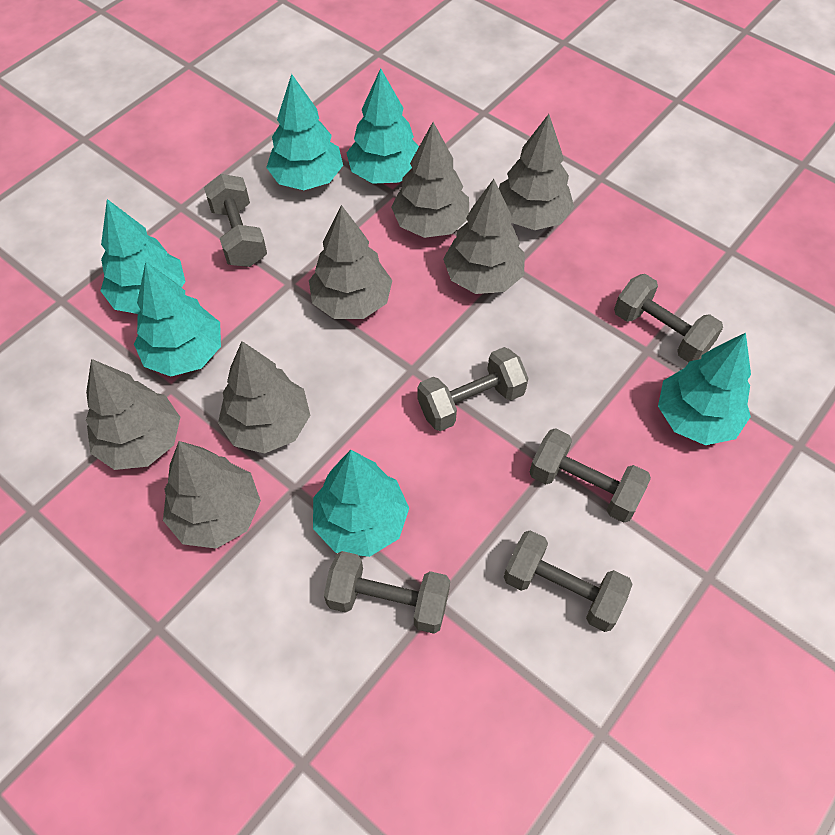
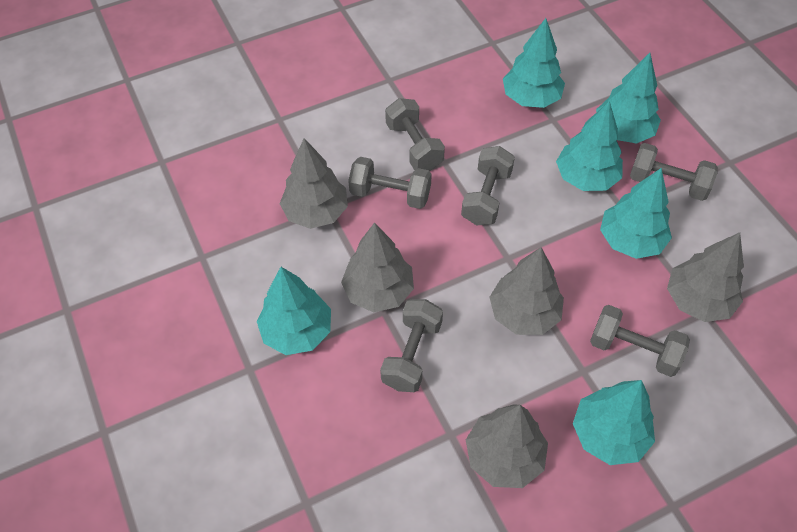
grey tree: 7 -> 5

